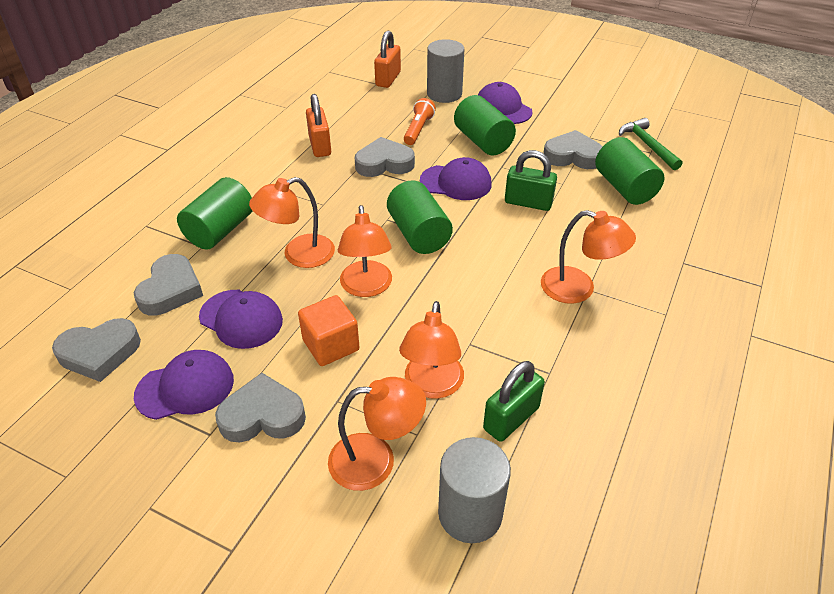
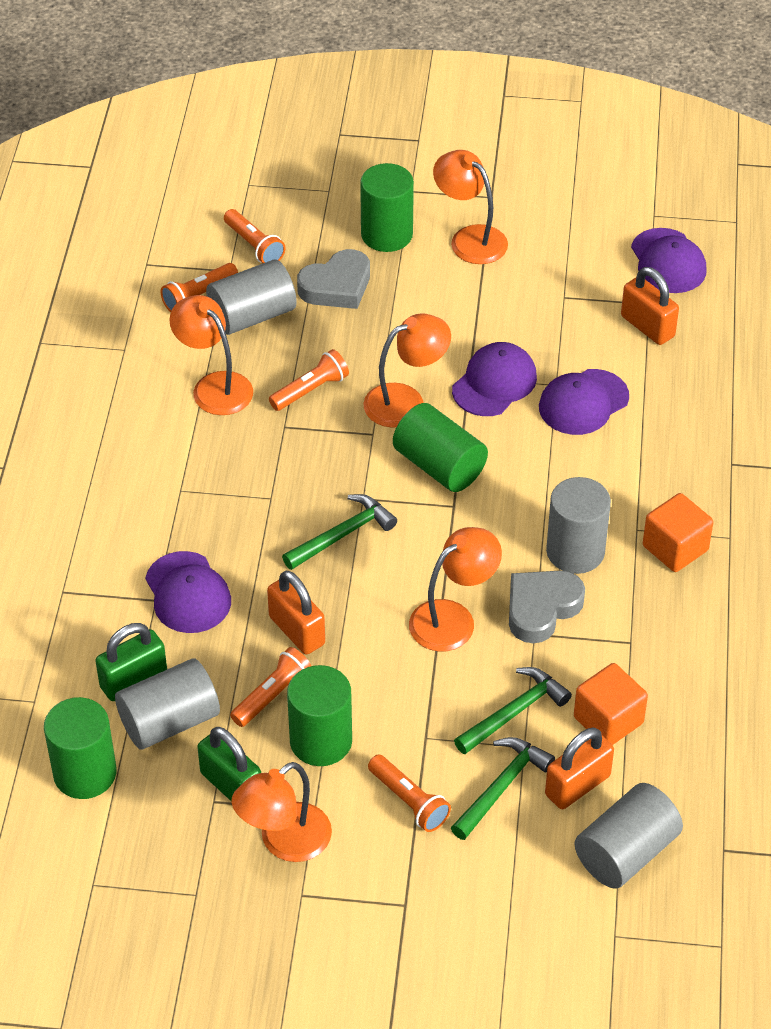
green hammer: 1 -> 3
grey cylinder: 2 -> 4
grey heart: 5 -> 2
orange cube: 1 -> 2
orange flashlight: 1 -> 5
orange padlock: 2 -> 3

